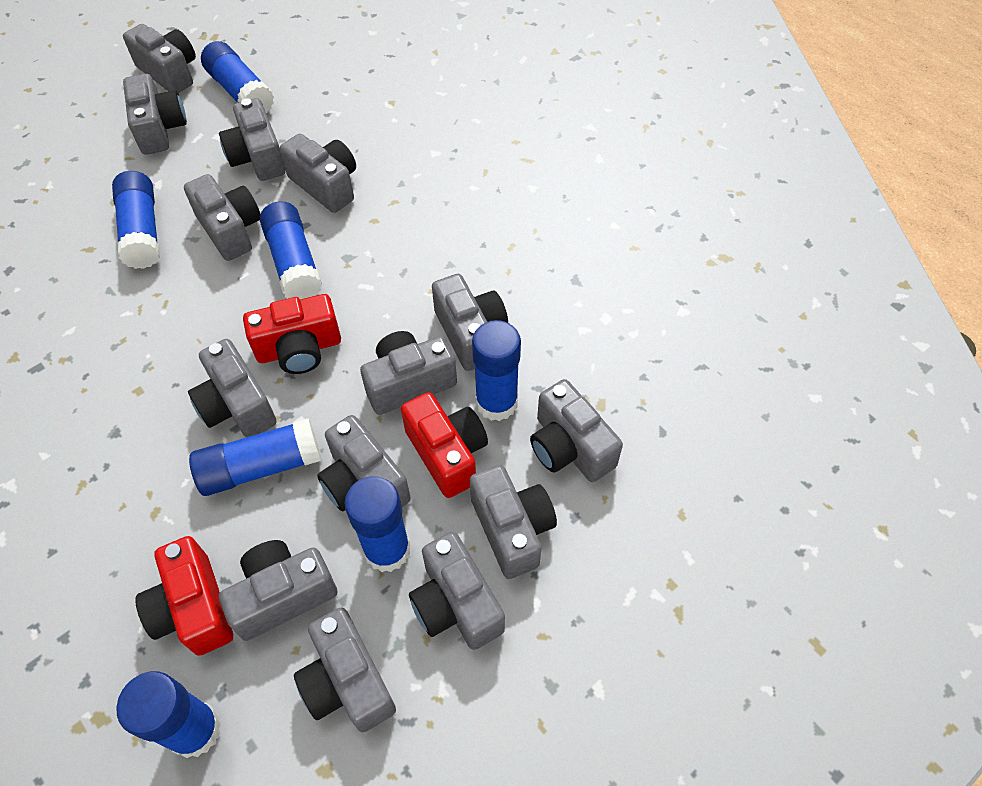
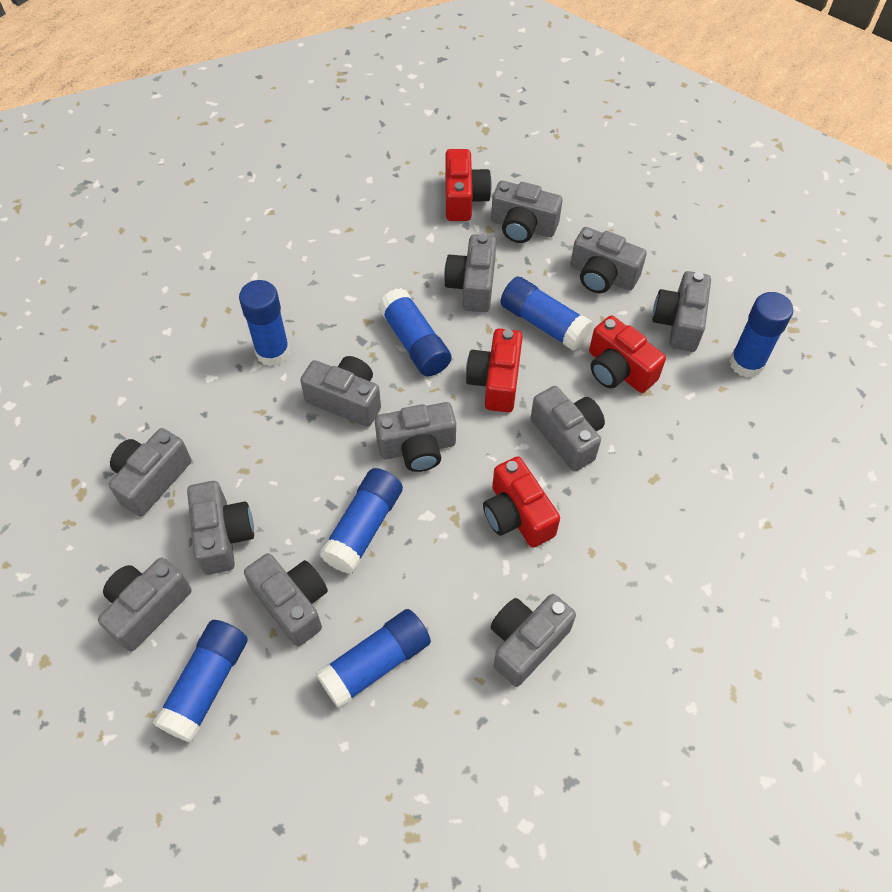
grey camera: 14 -> 12
red camera: 3 -> 4

